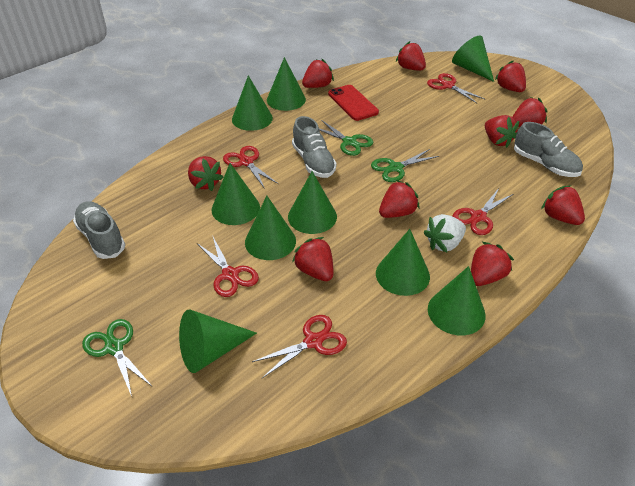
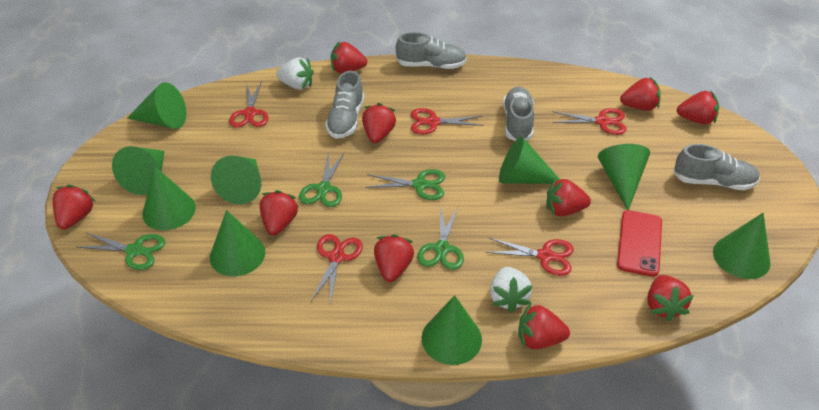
green scissors: 3 -> 4
grey shoe: 3 -> 4
white strawberry: 1 -> 2

